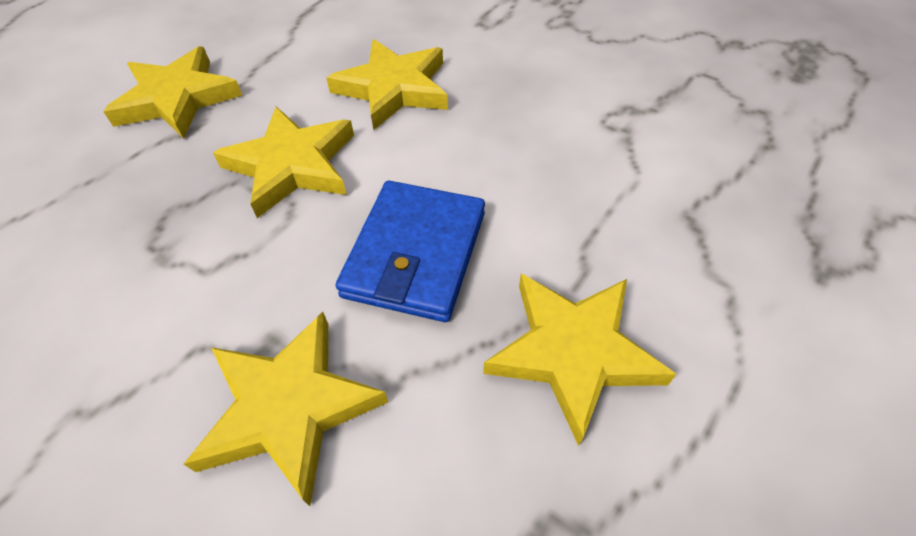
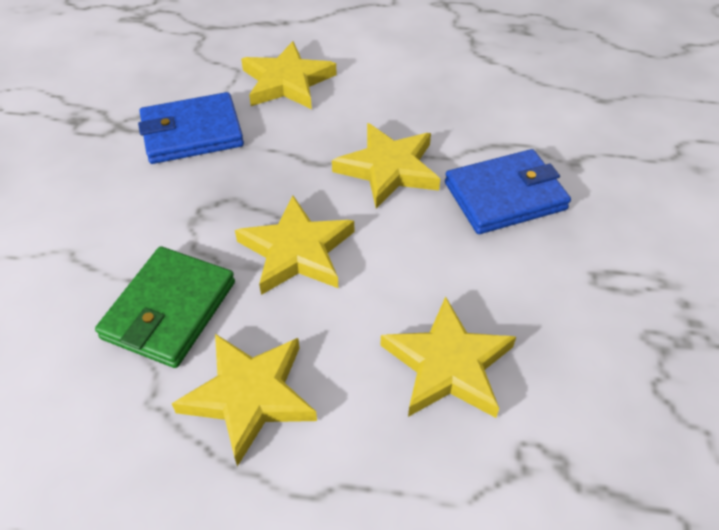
blue wallet: 1 -> 2
green wallet: 0 -> 1

